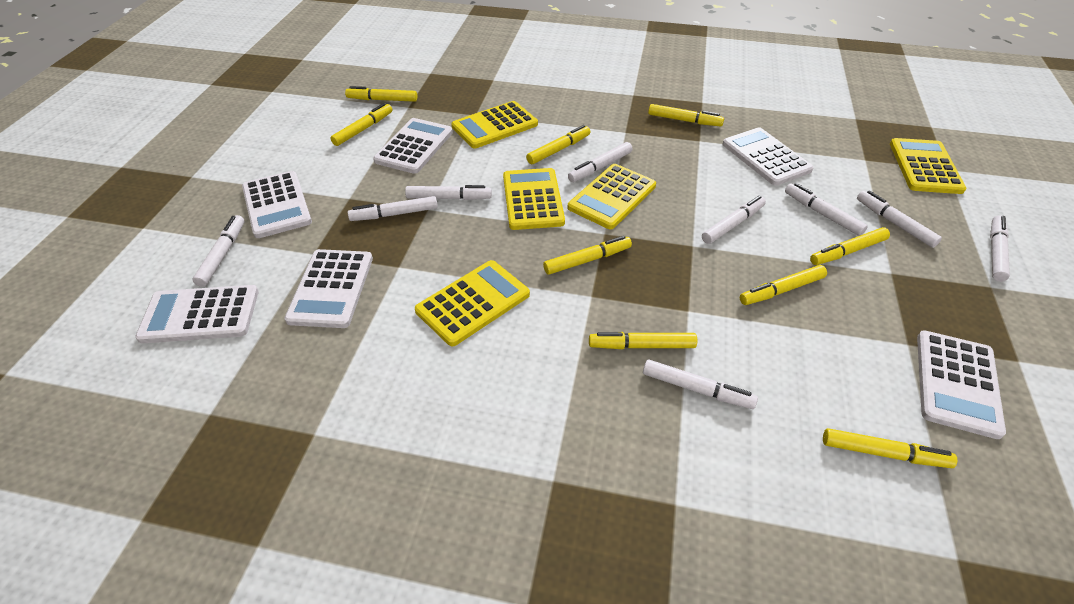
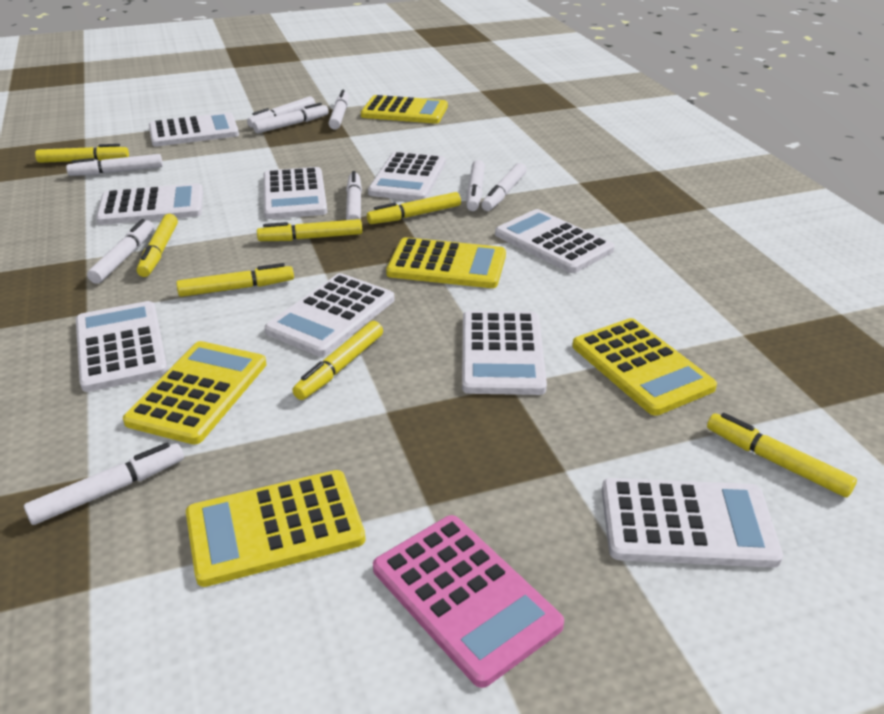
pink calculator: 0 -> 1
white calculator: 6 -> 9
yellow marker: 9 -> 7

